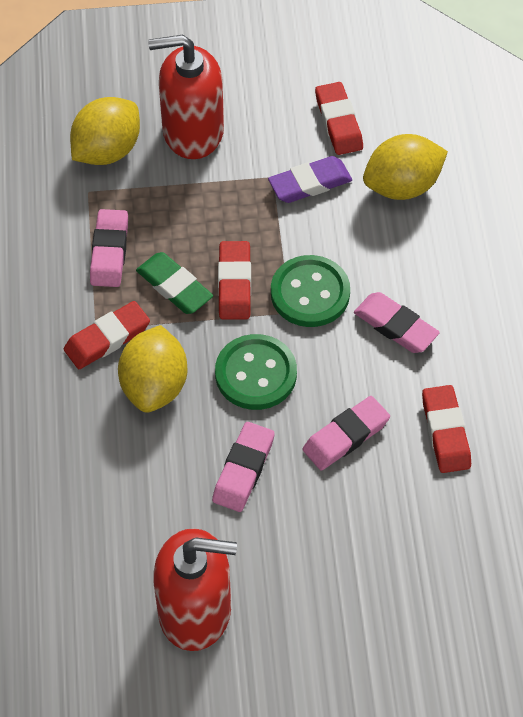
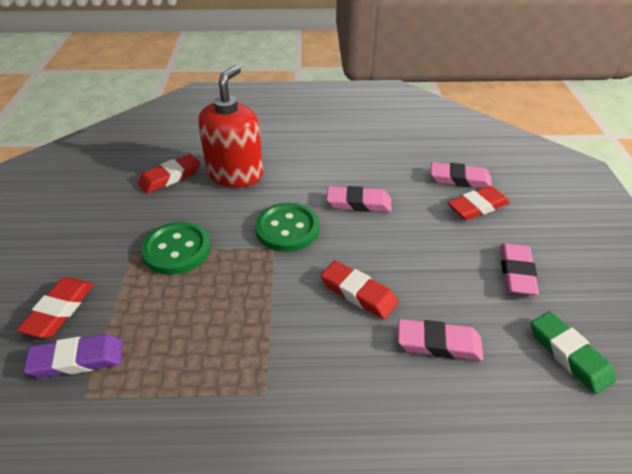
red soap dispenser: 2 -> 1
yellow lemon: 3 -> 0

